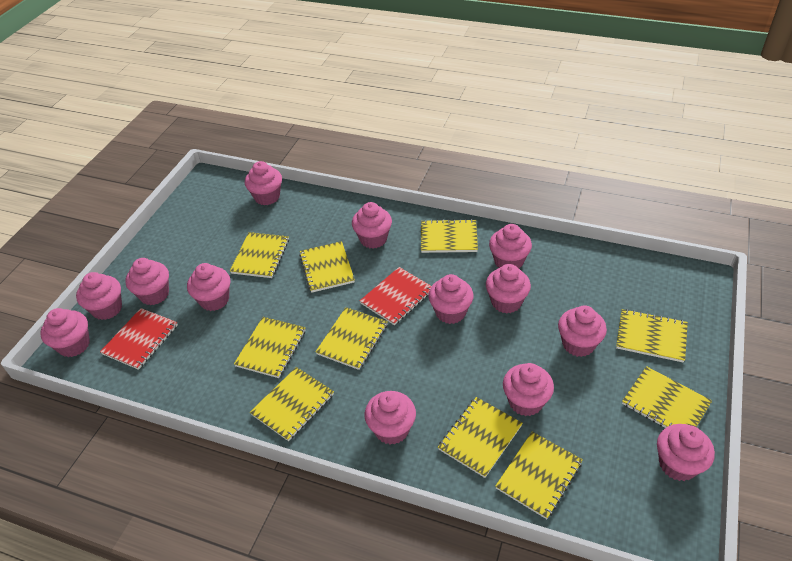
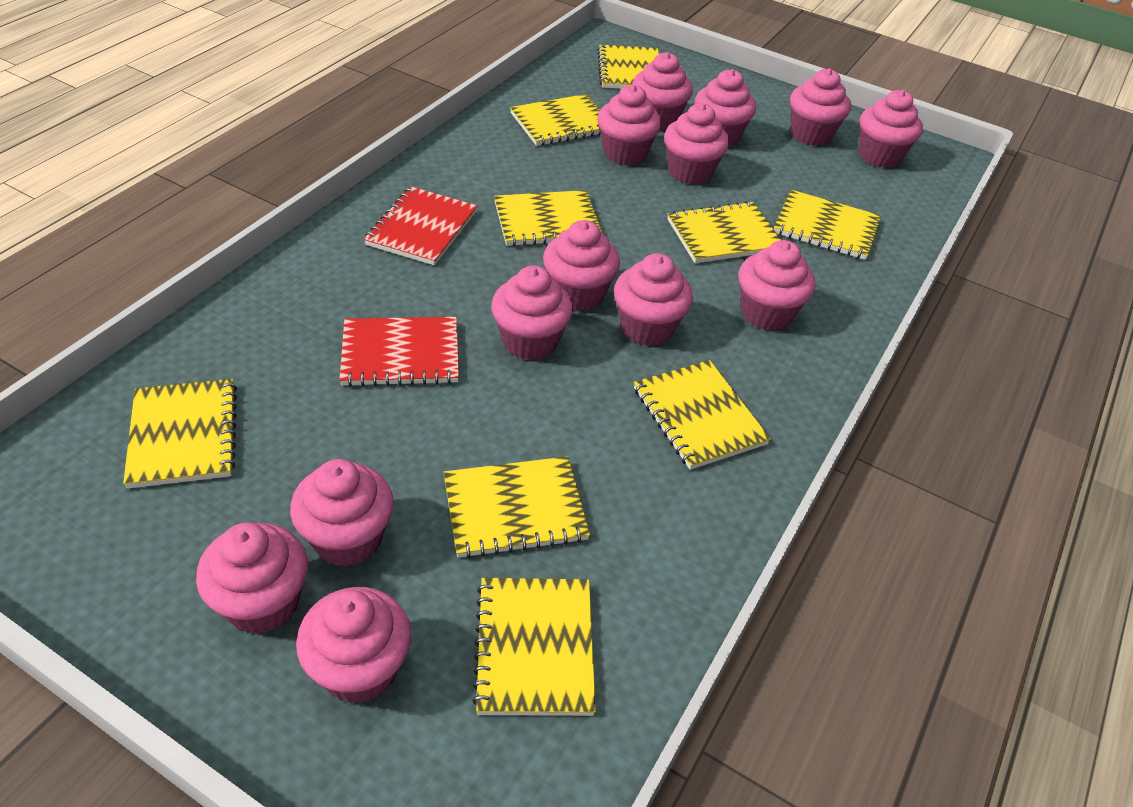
yellow notebook: 10 -> 9

